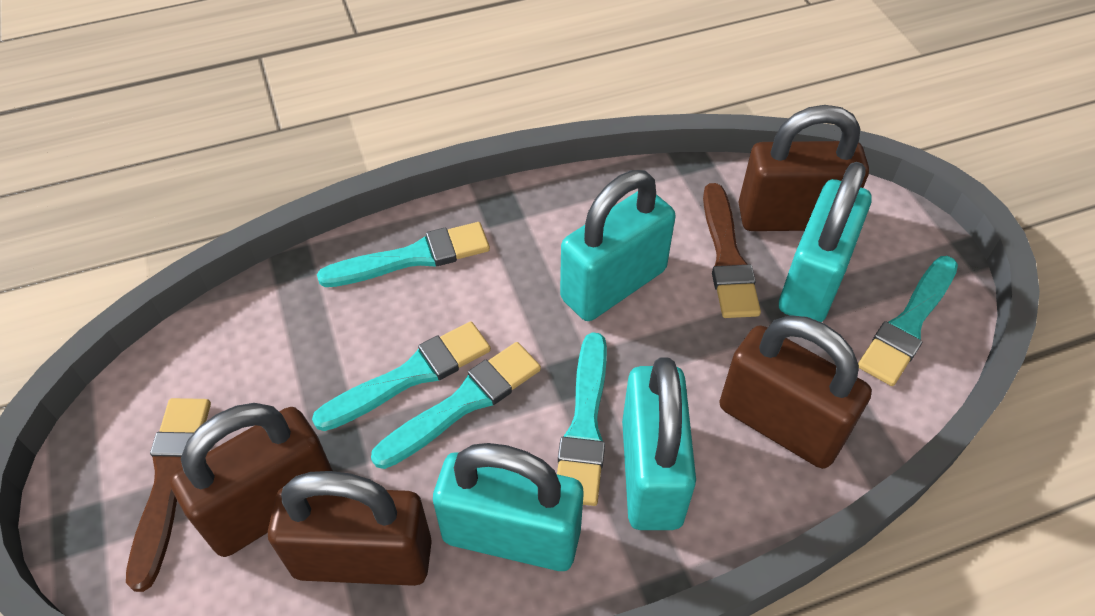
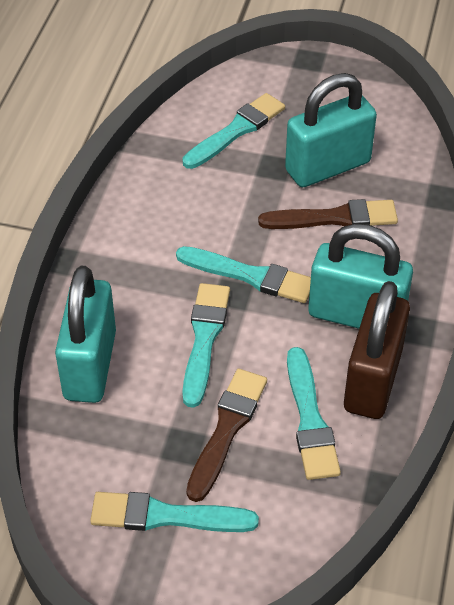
brown padlock: 4 -> 1
turquoise padlock: 4 -> 3

